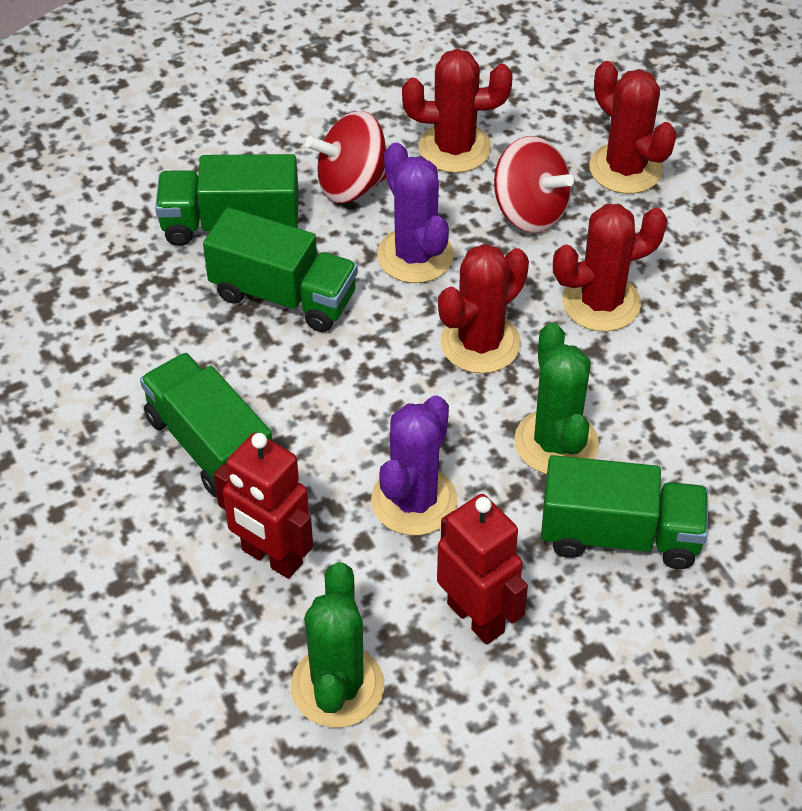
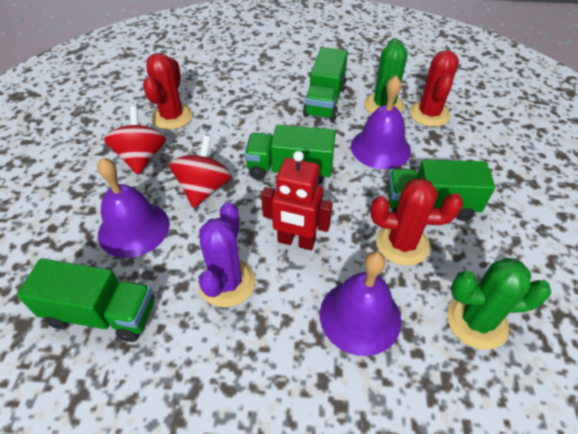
purple bell: 0 -> 3
purple cactus: 2 -> 1
red cactus: 4 -> 3
red robot: 2 -> 1

